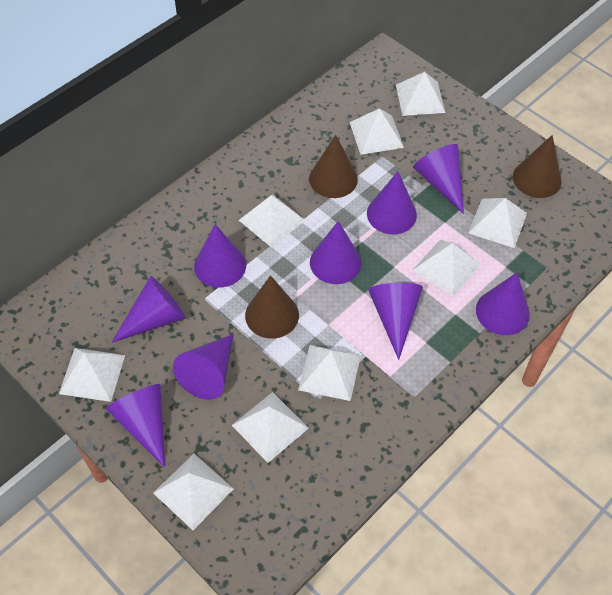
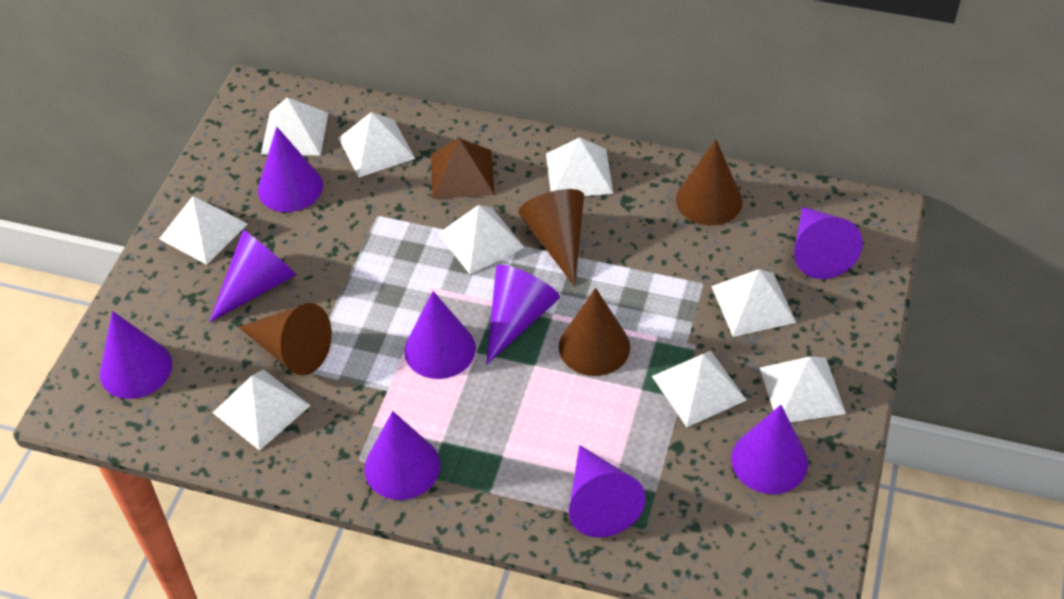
brown cone: 3 -> 4
brown pyramid: 0 -> 1

